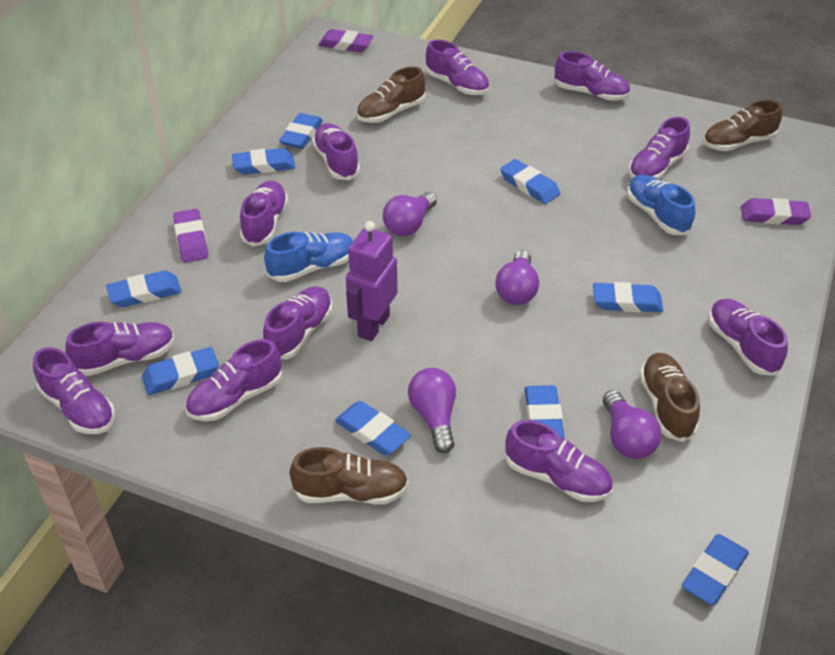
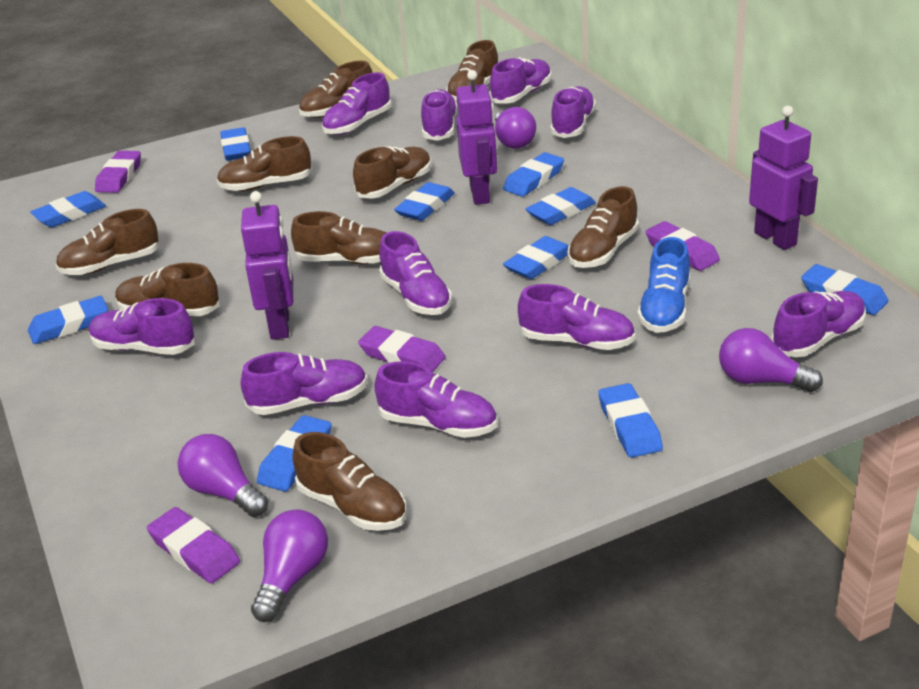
blue eraser: 9 -> 10
blue shoe: 2 -> 1
brown shoe: 4 -> 9
purple eraser: 3 -> 4
purple robot: 1 -> 3
purple shoe: 11 -> 10

